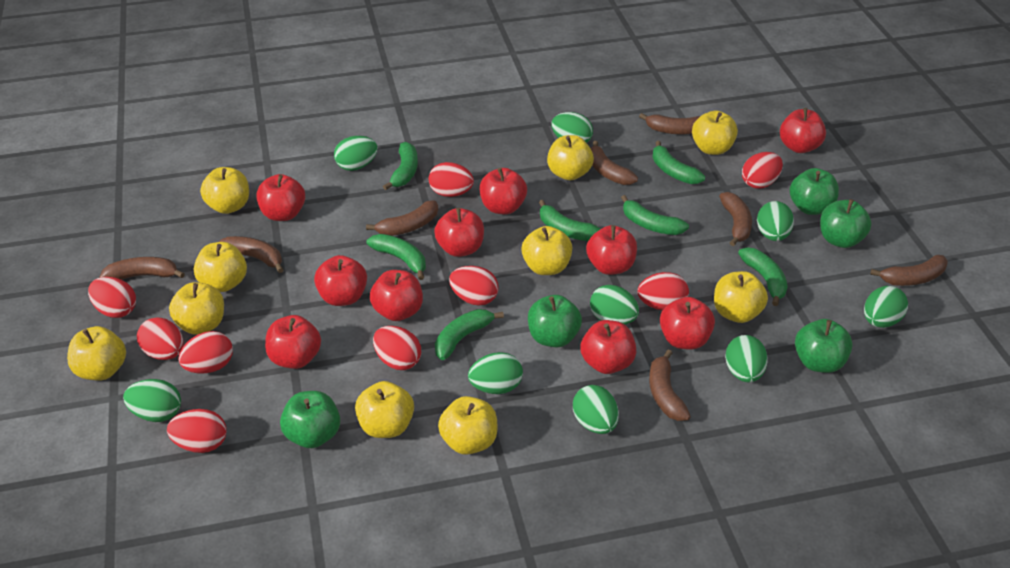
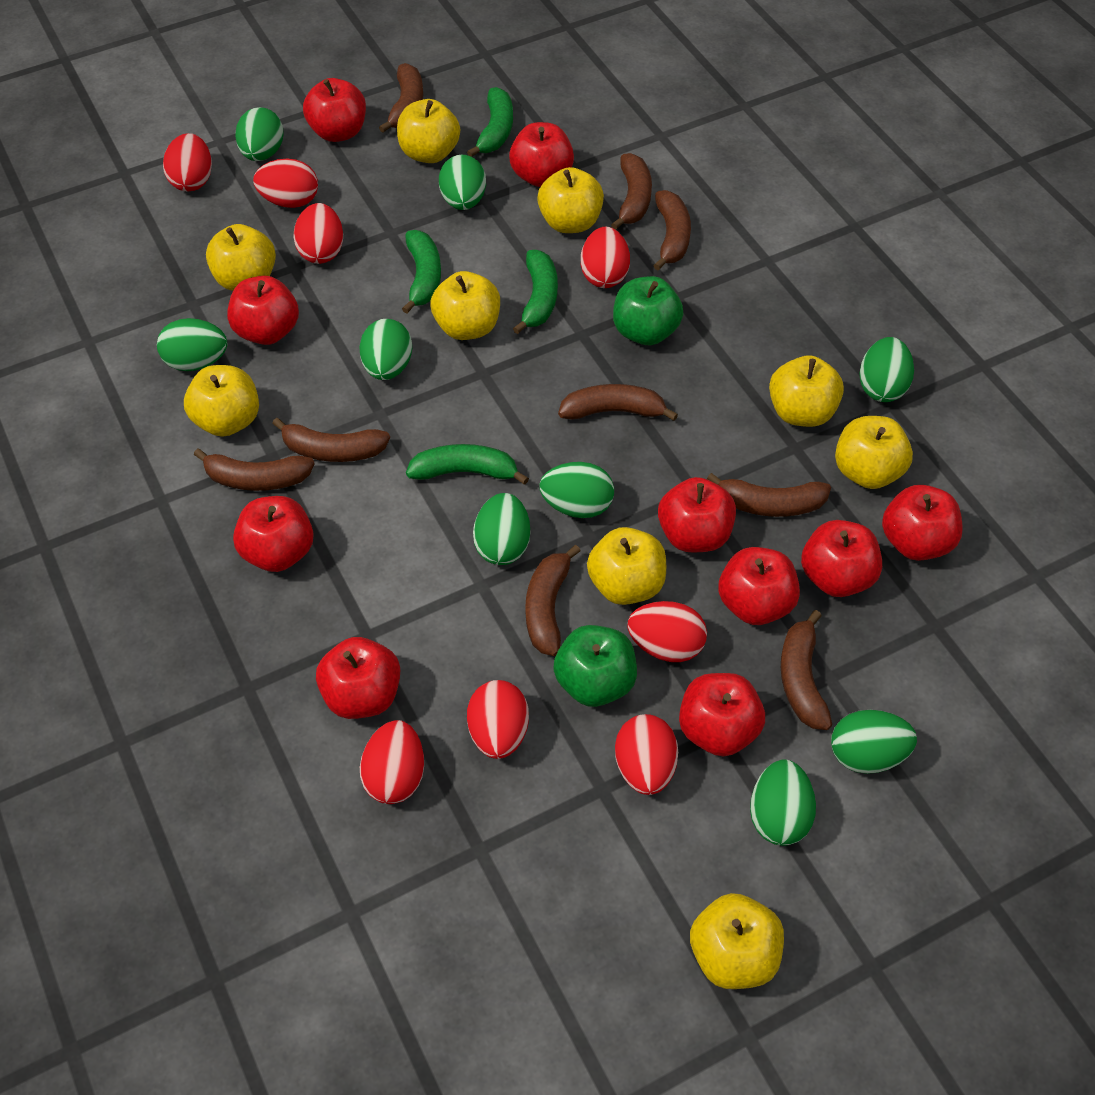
brown banana: 8 -> 9
green apple: 5 -> 2
green banana: 7 -> 4
red egg: 9 -> 8
yellow apple: 10 -> 9

